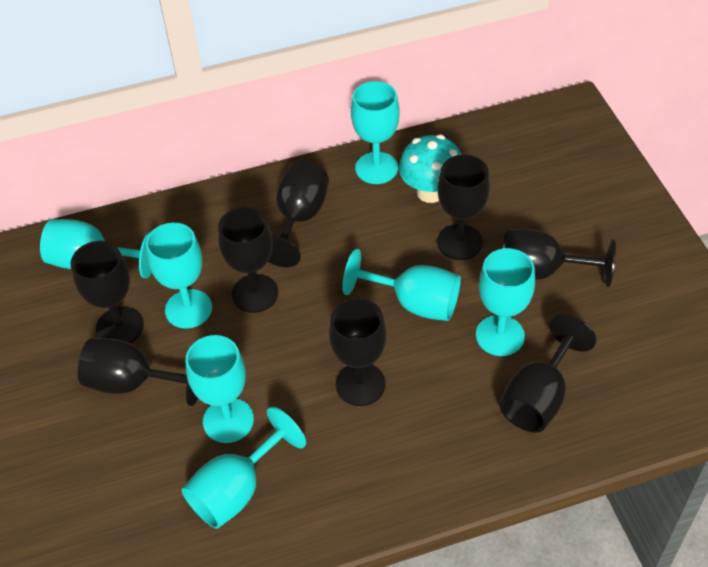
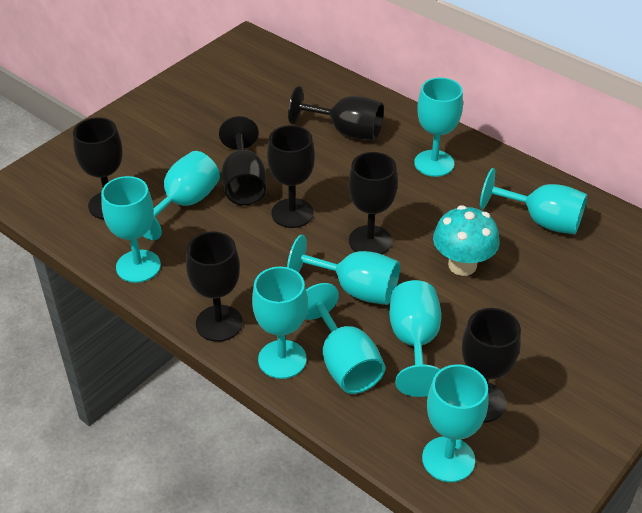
black goblet: 8 -> 7
turquoise goblet: 7 -> 9

